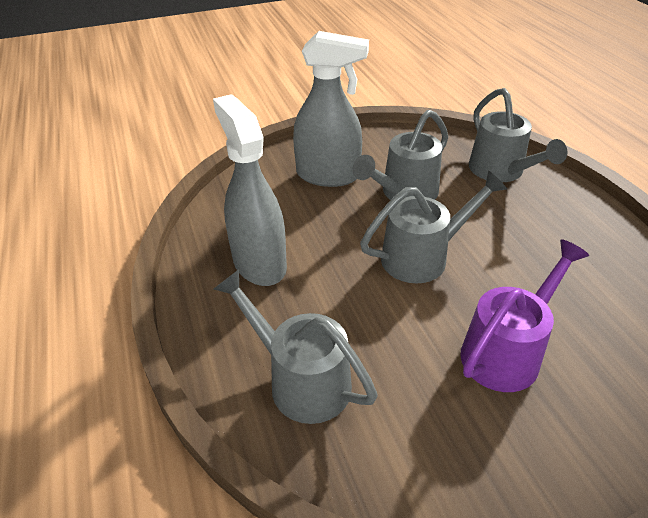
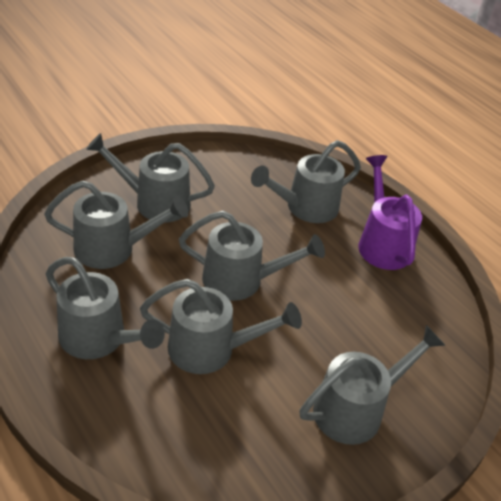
grey spray bottle: 2 -> 0
grey watering can: 4 -> 7

